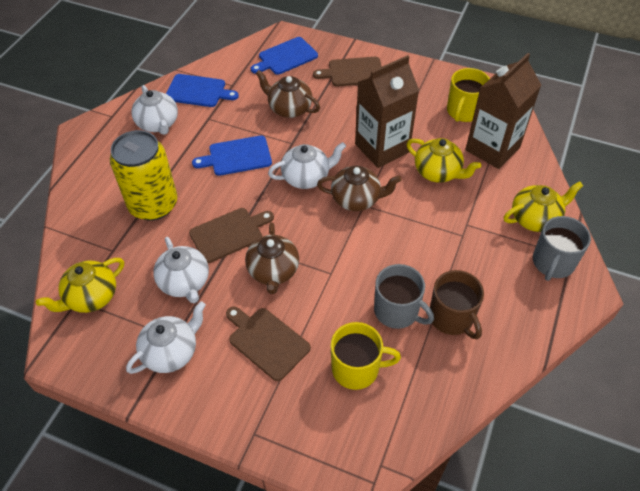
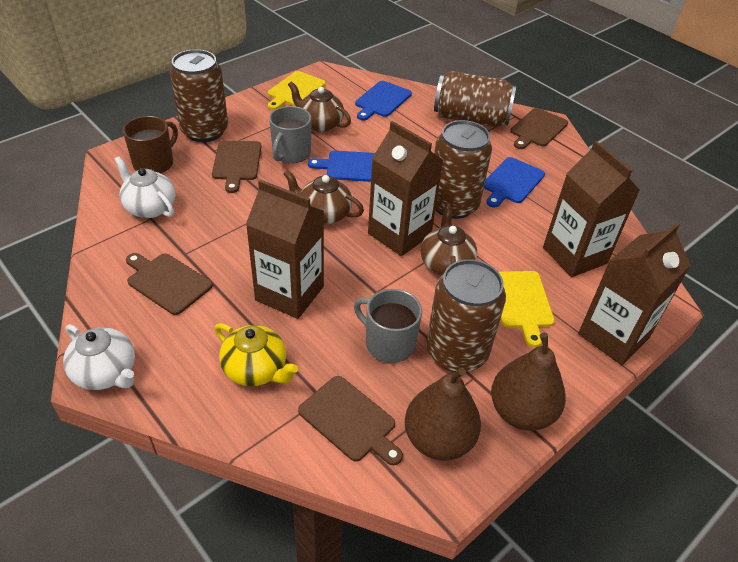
brown can: 0 -> 4
brown carton: 2 -> 4
brown cutting board: 3 -> 4
brown pear: 0 -> 2
white teapot: 4 -> 2
yellow can: 1 -> 0
yellow cutting board: 0 -> 2
yellow mug: 2 -> 0
yellow teapot: 3 -> 1

